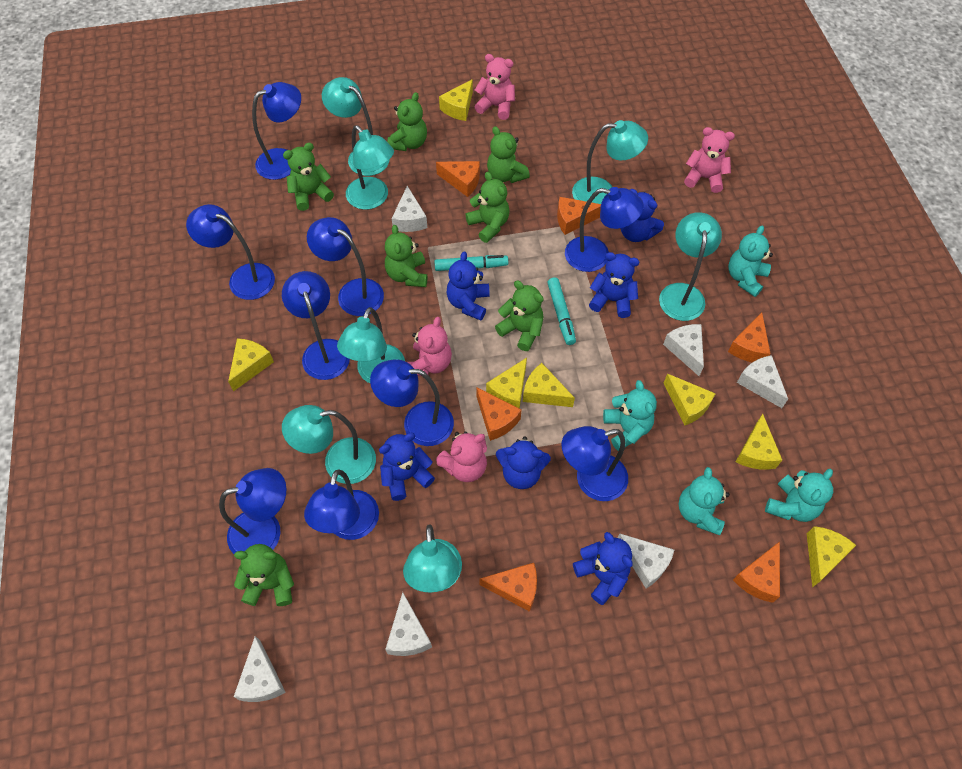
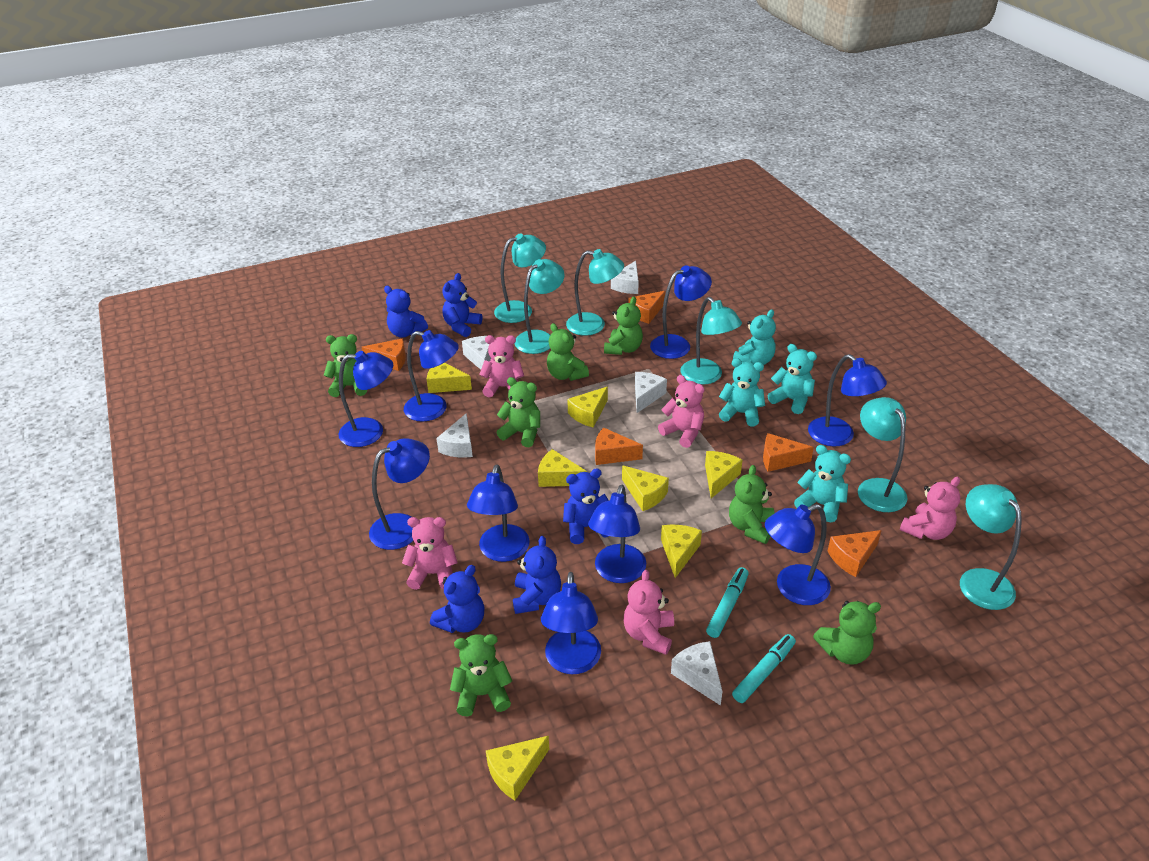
blue teddy bear: 6 -> 5
orange cheese: 6 -> 5
pink teddy bear: 4 -> 5
turquoise lamp: 7 -> 6
white cheese: 6 -> 5

